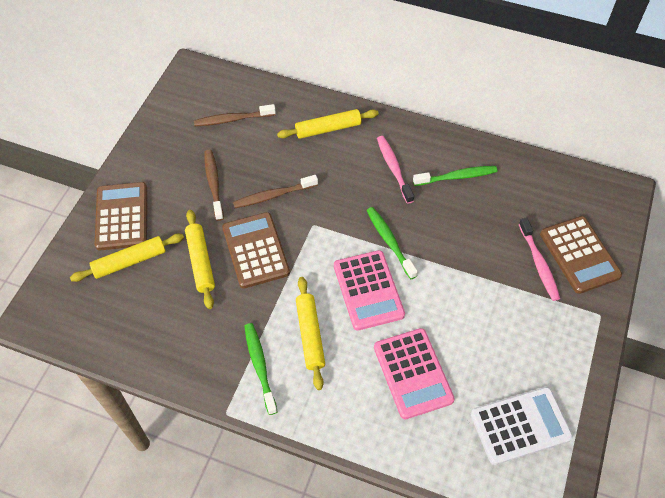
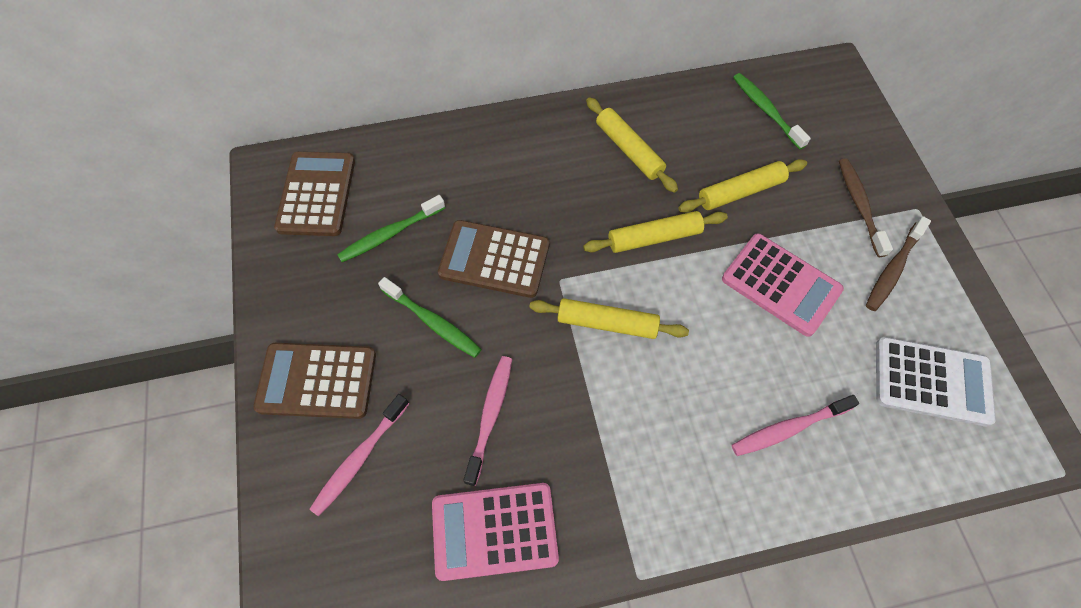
brown toothbrush: 3 -> 2
pink toothbrush: 2 -> 3

